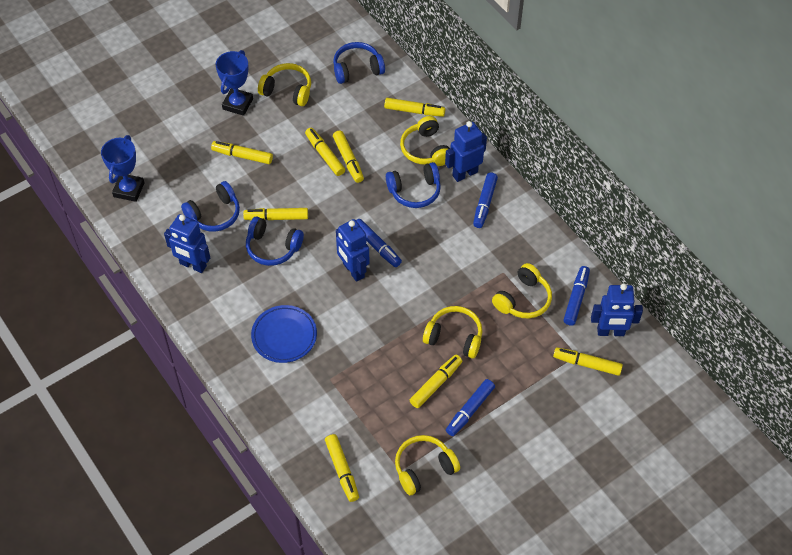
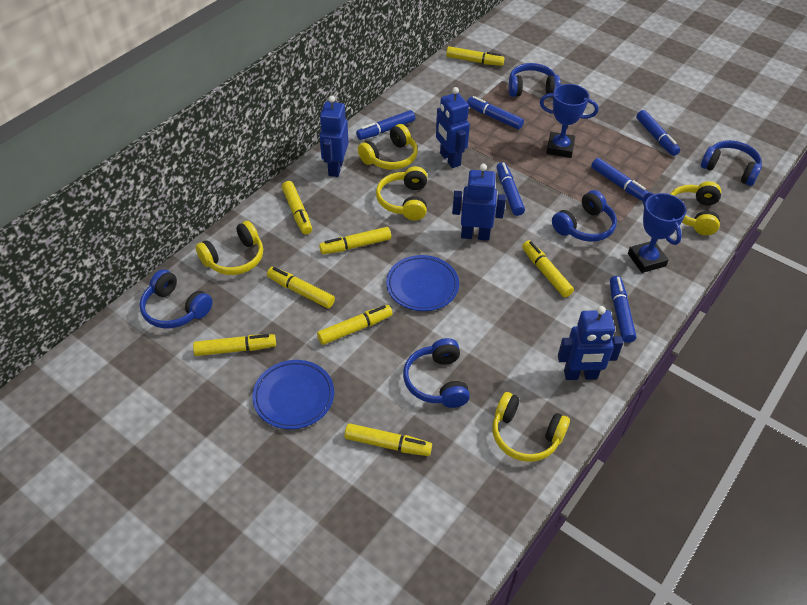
blue headphones: 4 -> 5
blue marker: 4 -> 6
blue plate: 1 -> 2

